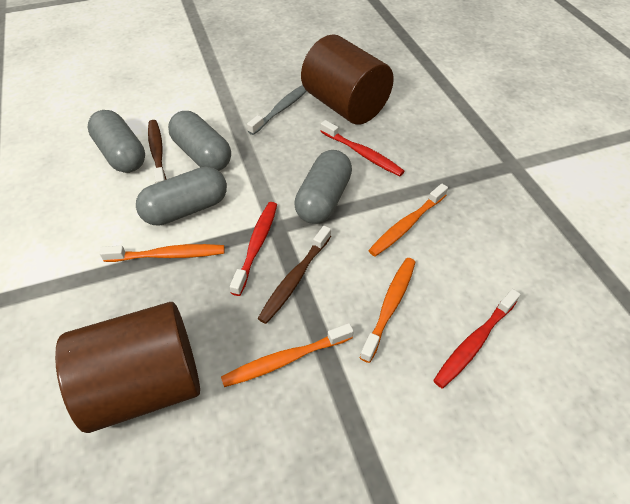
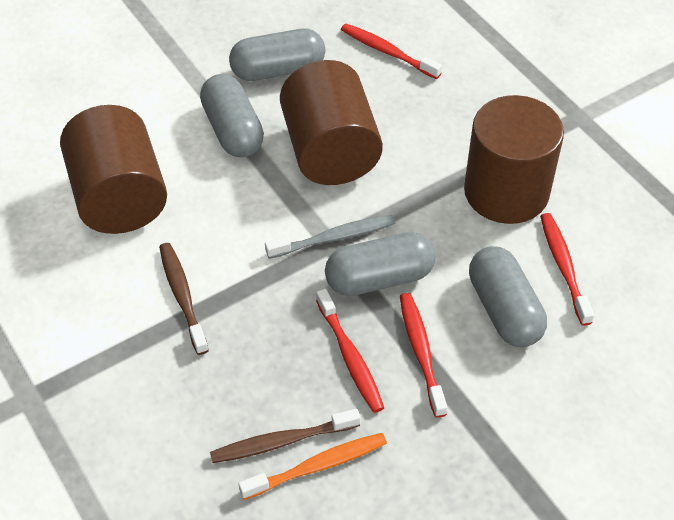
brown cylinder: 2 -> 3
orange toothbrush: 4 -> 1
red toothbrush: 3 -> 4

